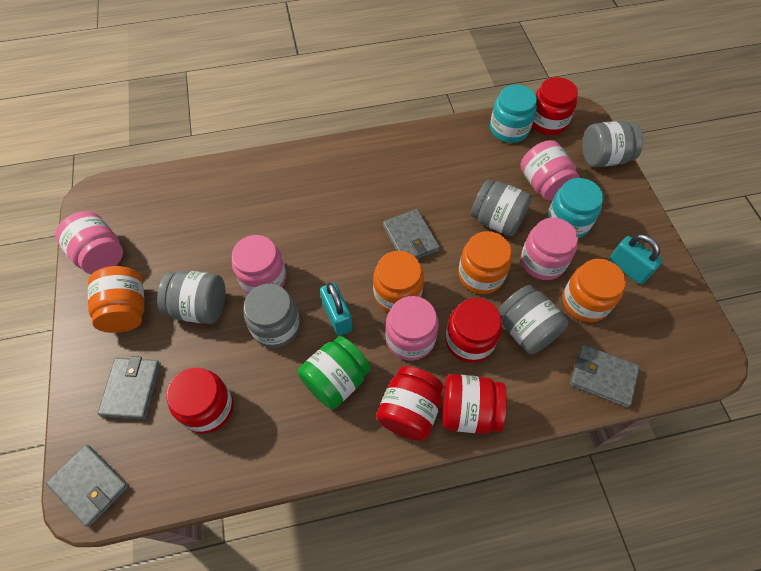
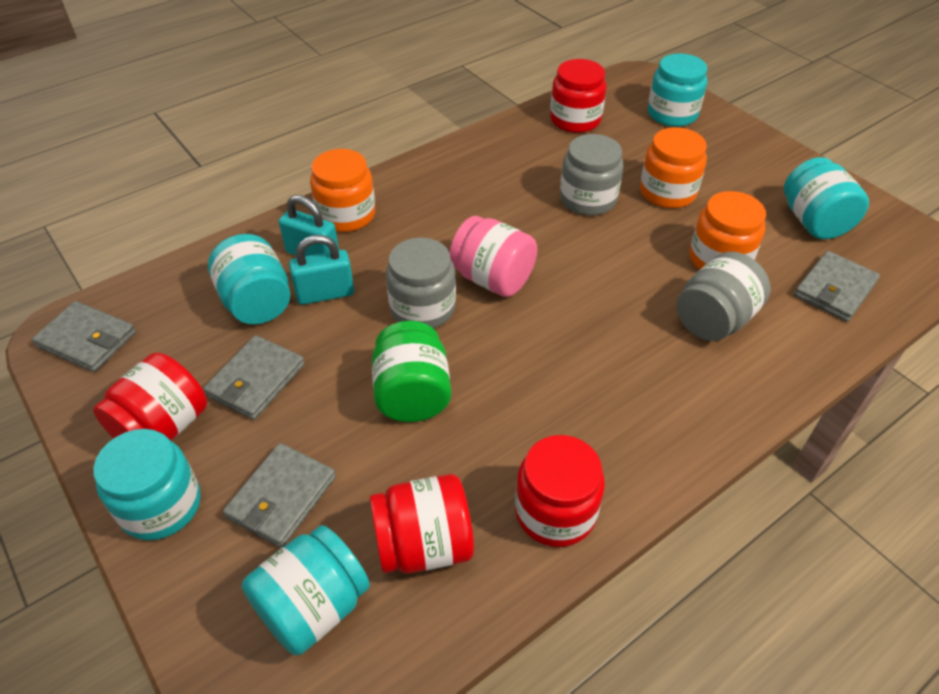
grey jar: 5 -> 3
orange jar: 4 -> 3
pink jar: 5 -> 1
red jar: 5 -> 4
turquoise jar: 2 -> 5

